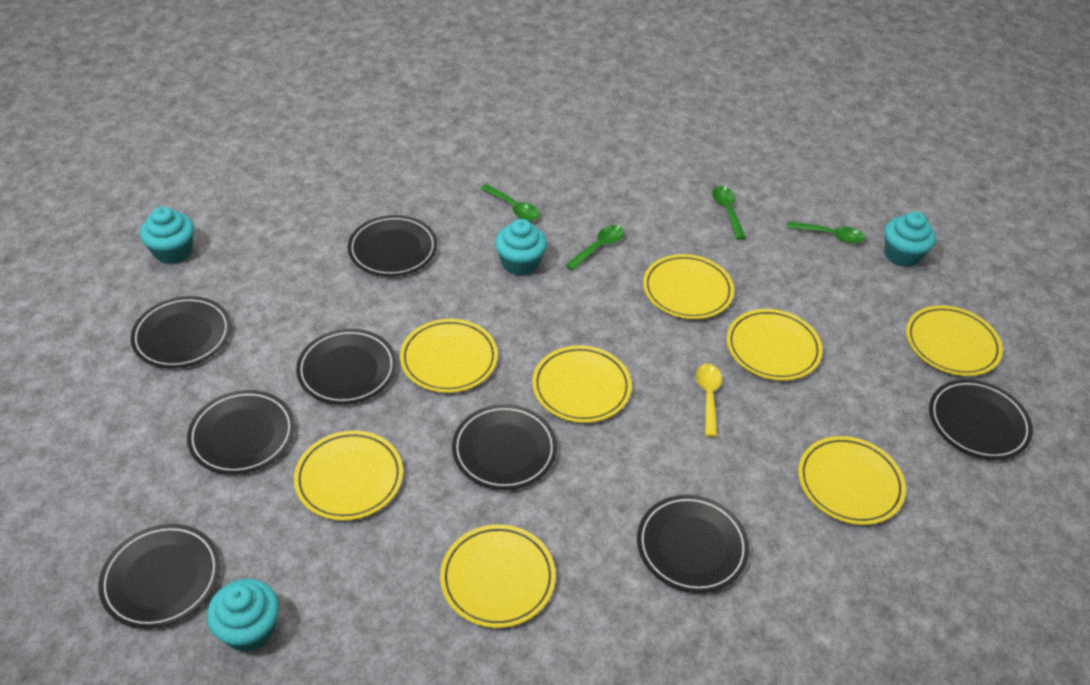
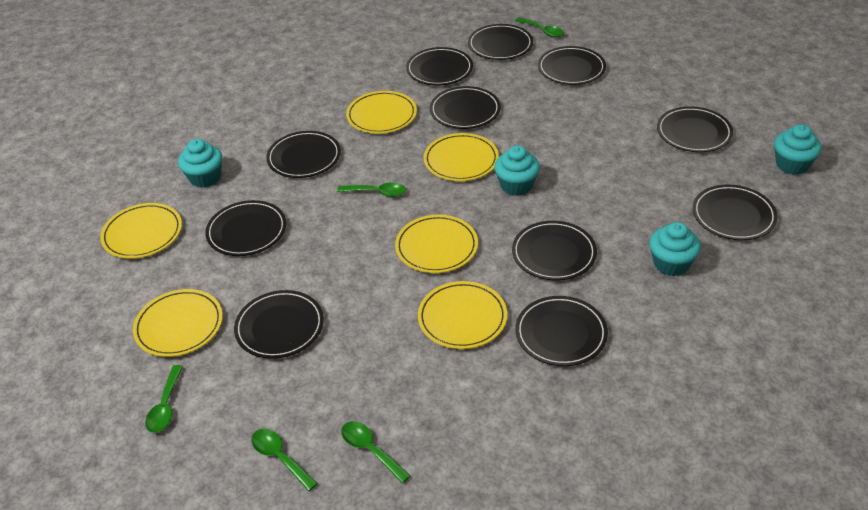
black plate: 8 -> 11
green spoon: 4 -> 5
yellow plate: 8 -> 6
yellow spoon: 1 -> 0

